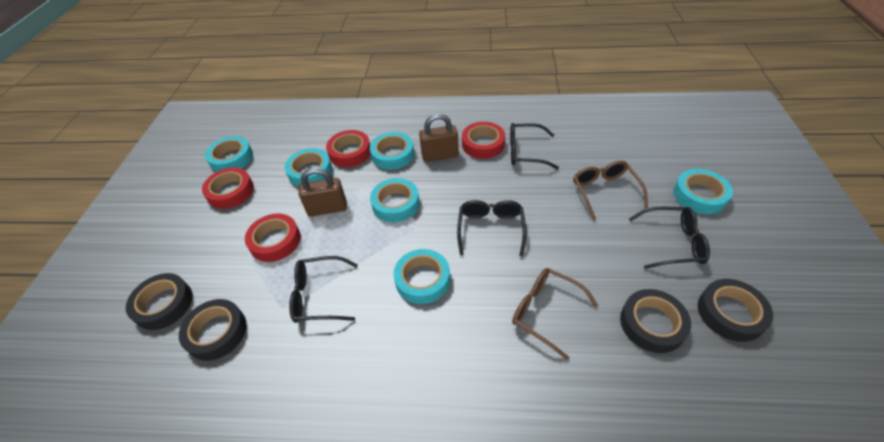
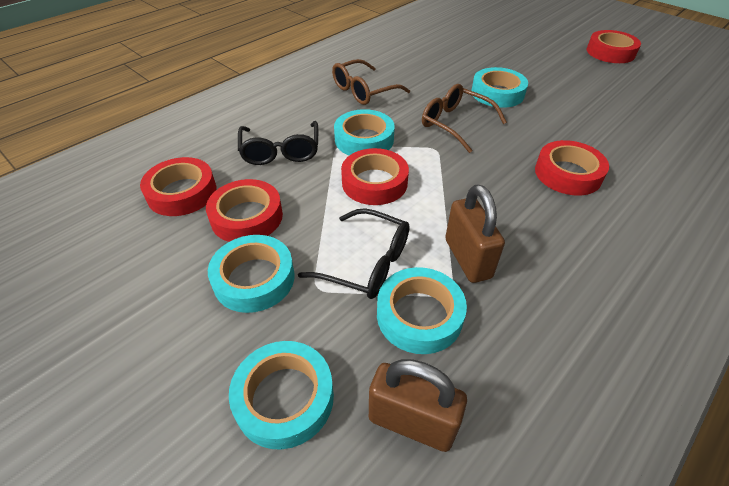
black glasses: 4 -> 2
black tape: 4 -> 0
red tape: 4 -> 5
turquoise tape: 6 -> 5

